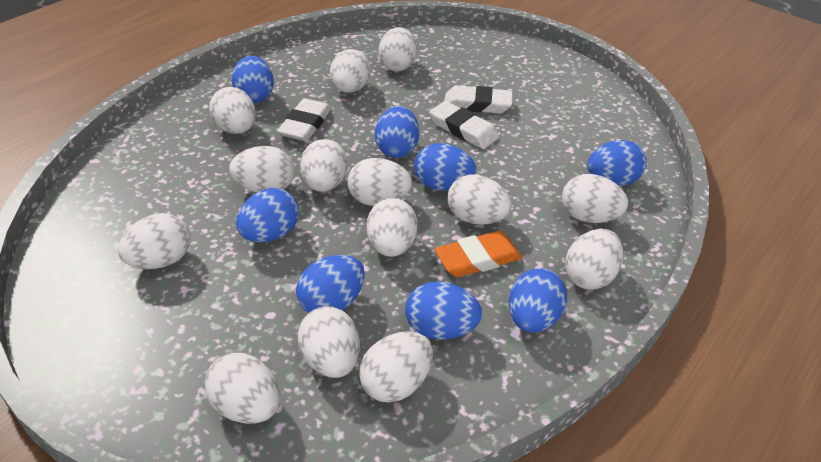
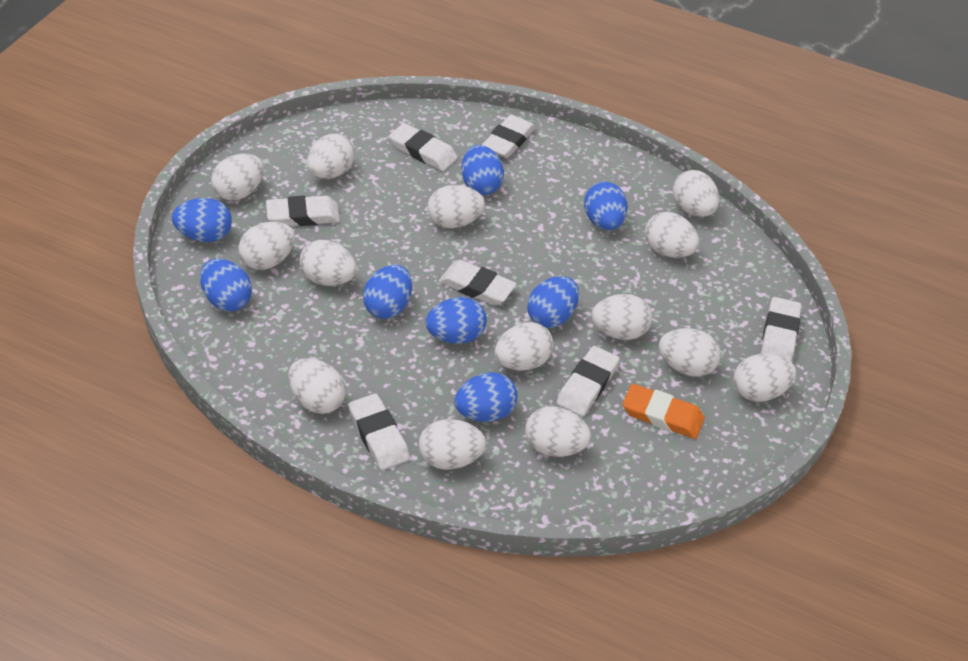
white eraser: 3 -> 7

